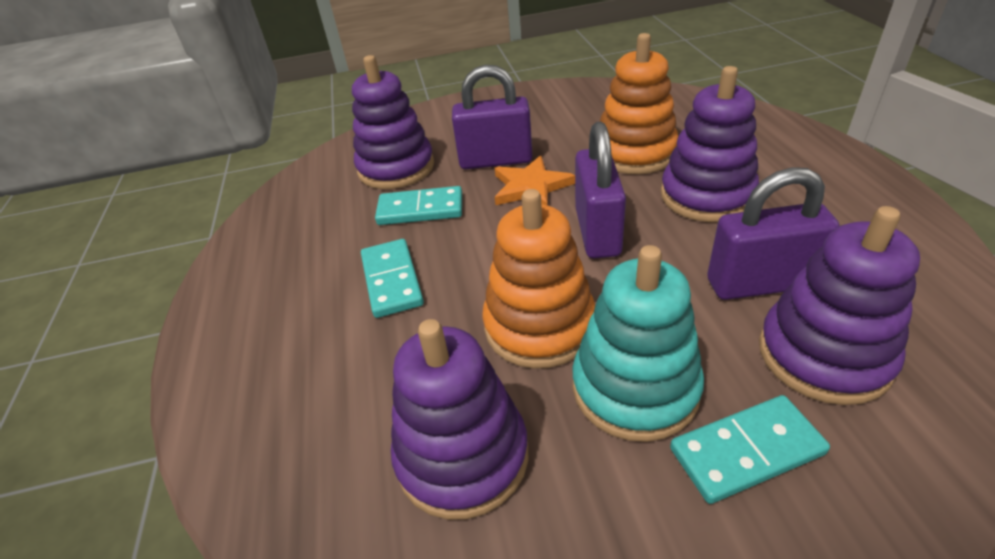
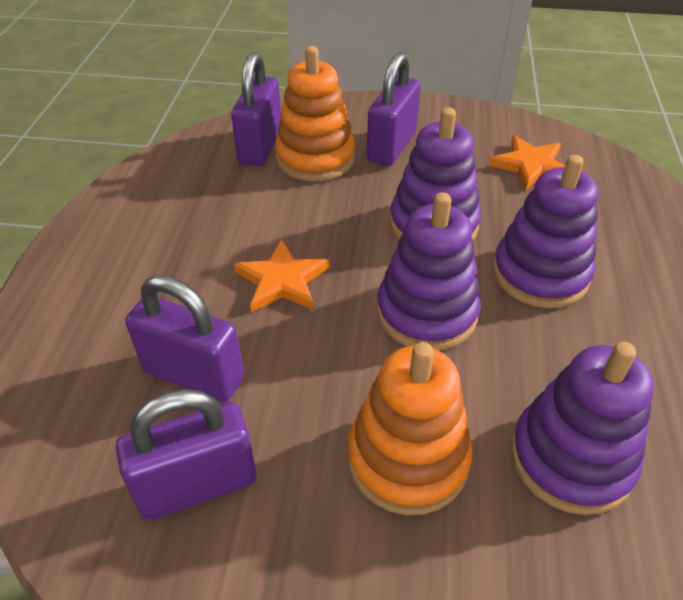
orange star: 1 -> 2
purple padlock: 3 -> 4
turquoise domino: 3 -> 0
turquoise stacking toy: 1 -> 0

